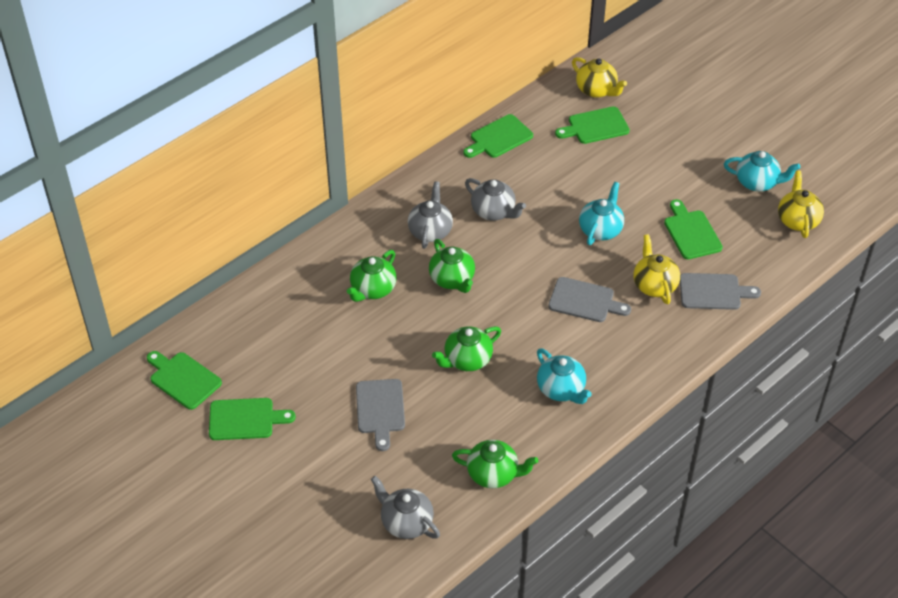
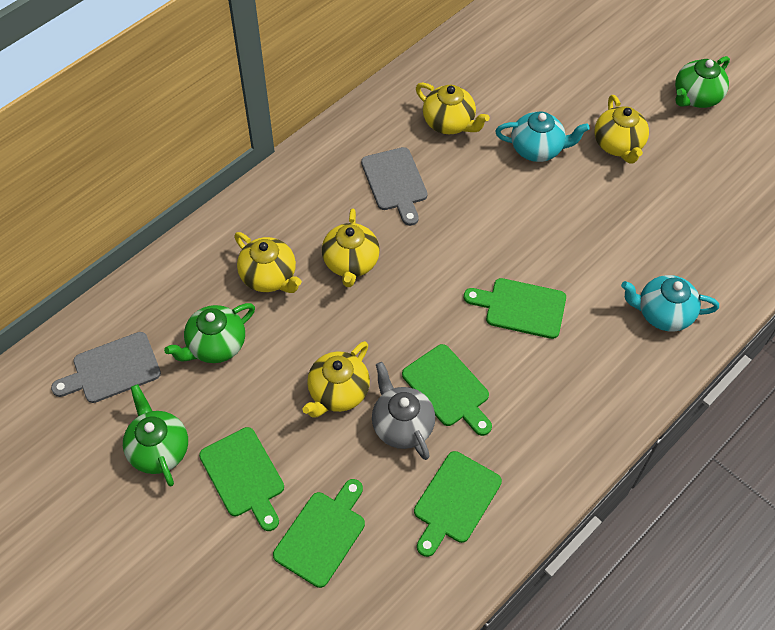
green teapot: 4 -> 3
grey cutting board: 3 -> 2
grey teapot: 3 -> 1
turquoise teapot: 3 -> 2
yellow teapot: 3 -> 5

